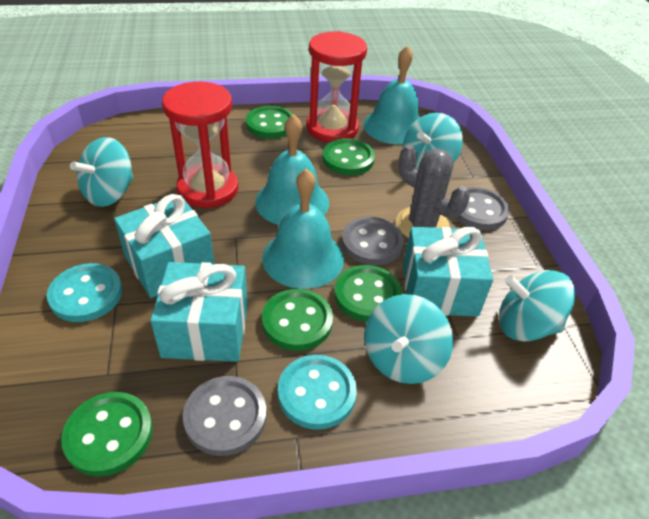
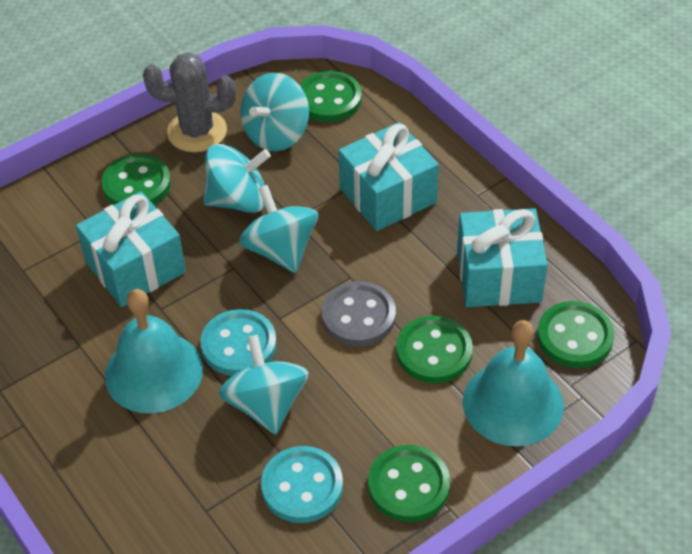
grey button: 3 -> 1
red hourglass: 2 -> 0
turquoise bell: 3 -> 2

